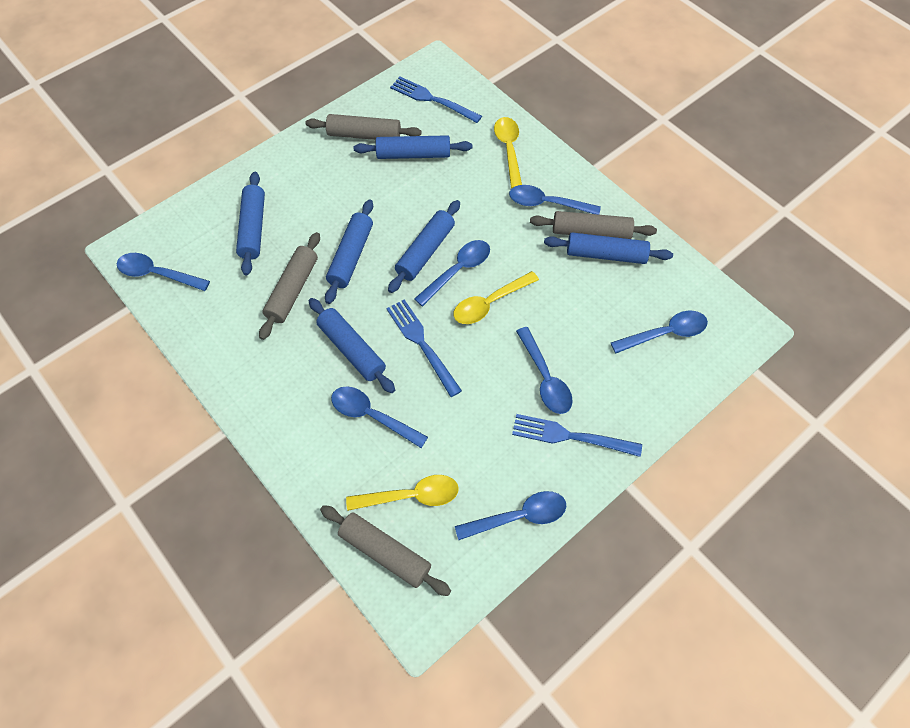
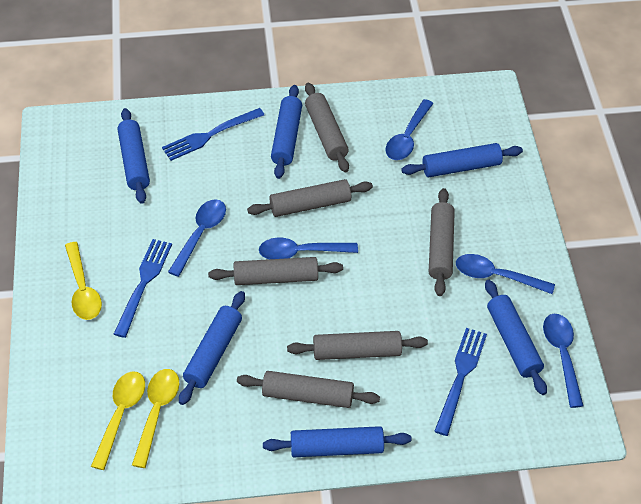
blue spoon: 7 -> 5
grey rolling pin: 4 -> 6

